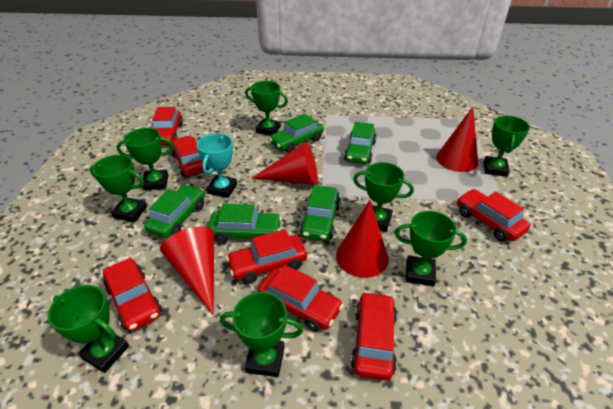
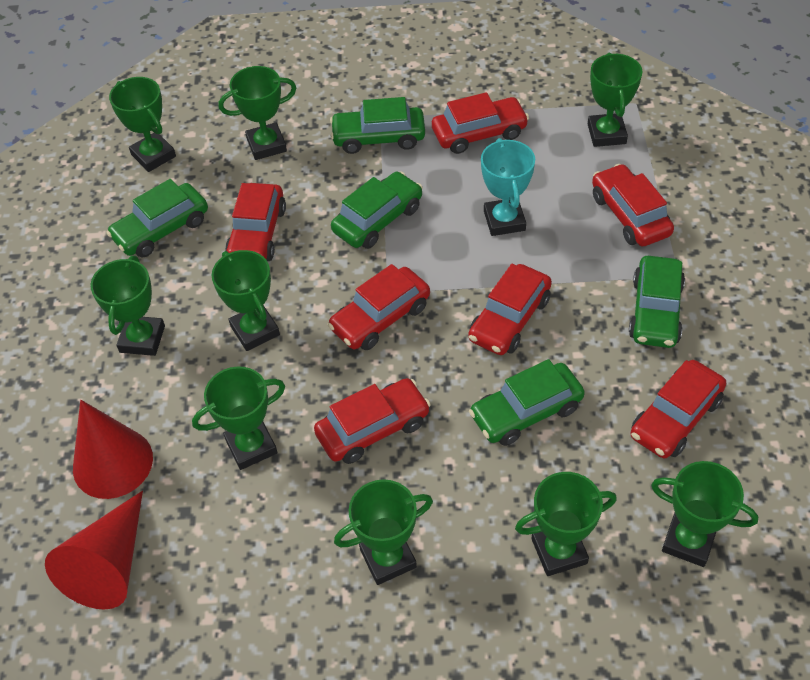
green trophy: 8 -> 9
red cone: 4 -> 2

